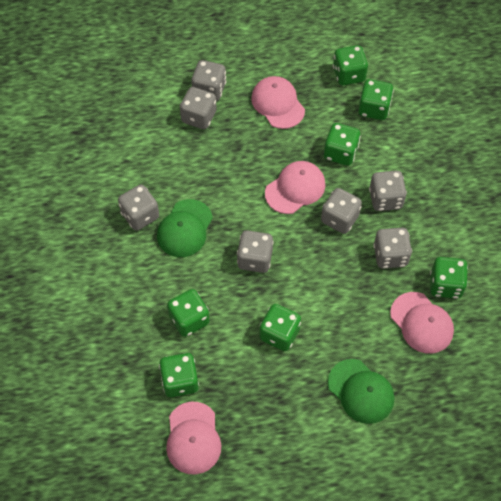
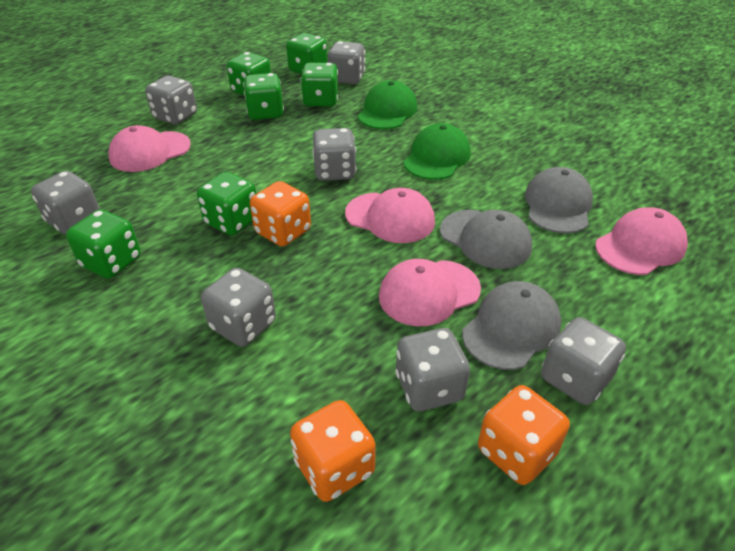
green dice: 7 -> 6
grey cap: 0 -> 3
orange dice: 0 -> 3

